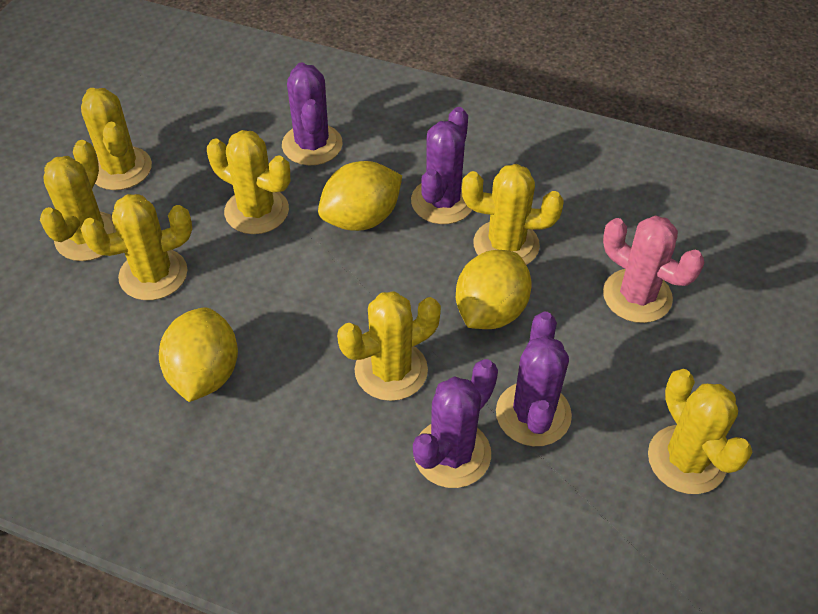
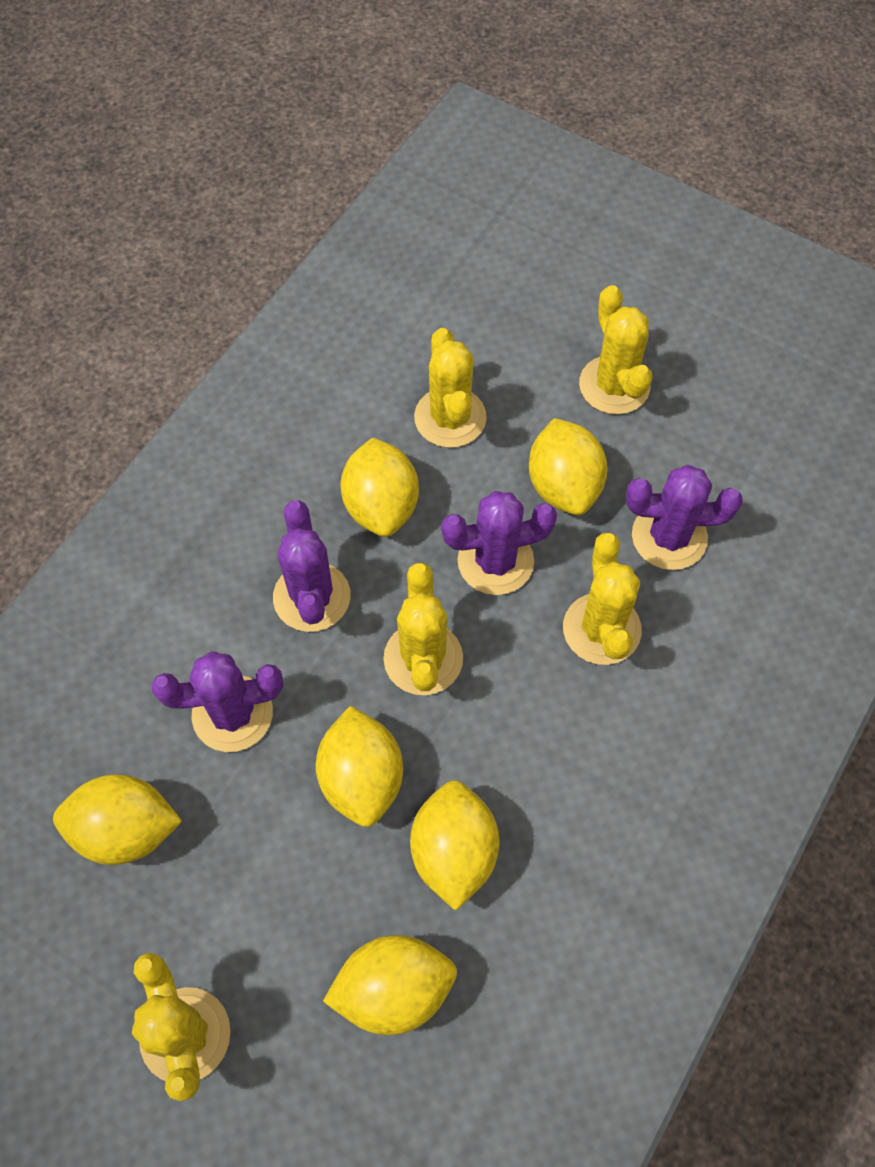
pink cactus: 1 -> 0
yellow cactus: 7 -> 5
yellow lemon: 3 -> 6

